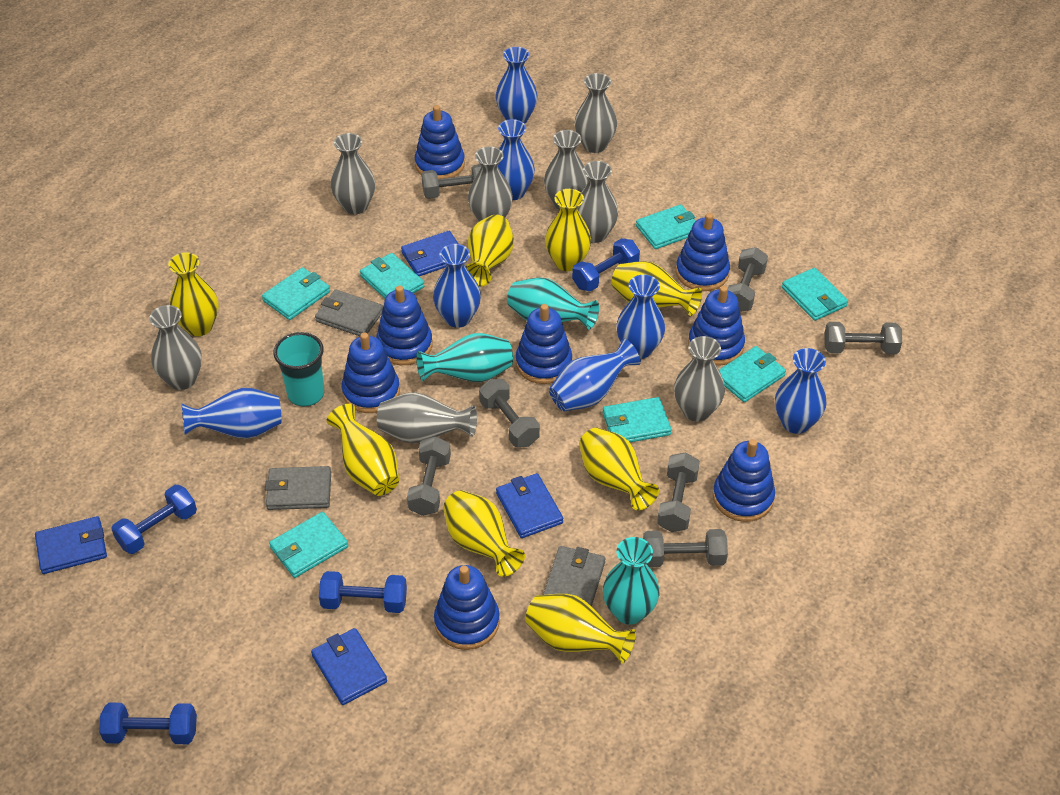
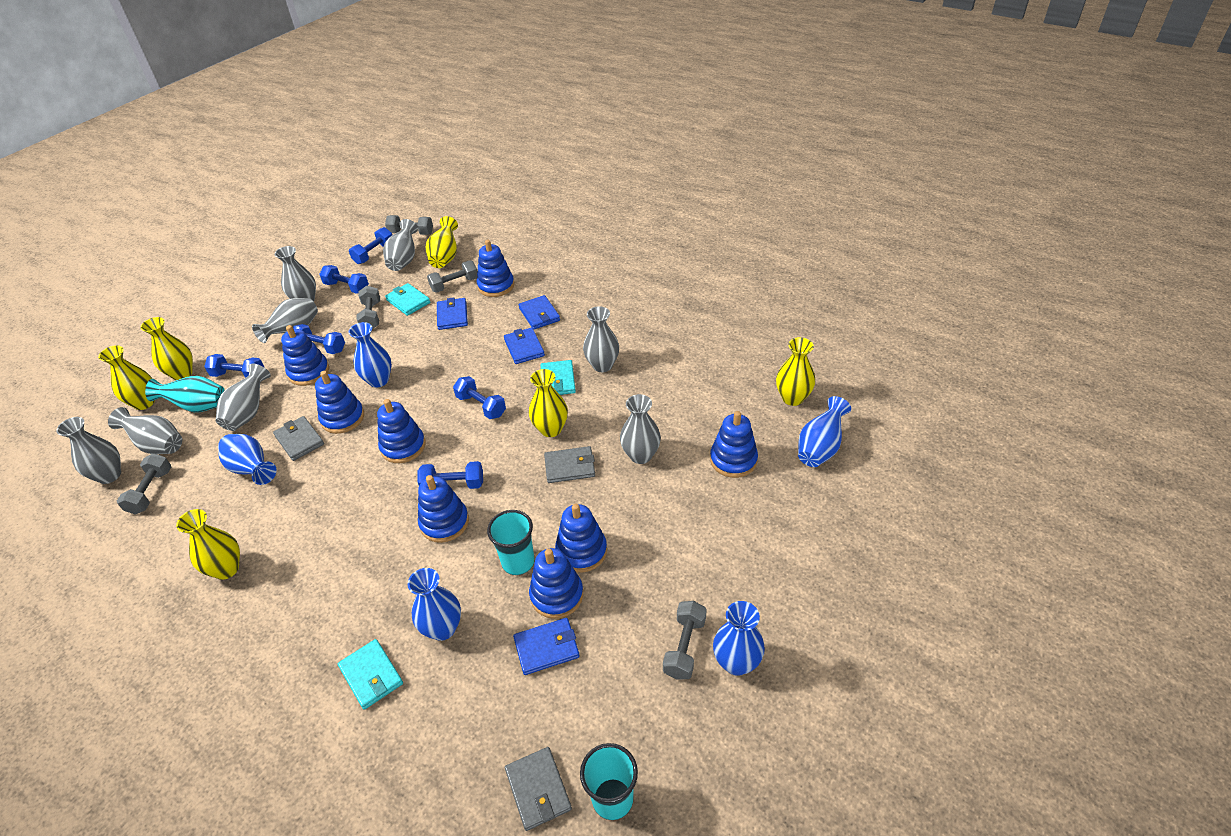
blue dumbbell: 4 -> 6
blue vase: 7 -> 5
grey dumbbell: 7 -> 5
turquoise cup: 1 -> 2
turquoise vase: 3 -> 1
turquoise wallet: 7 -> 3
yellow vase: 8 -> 6

